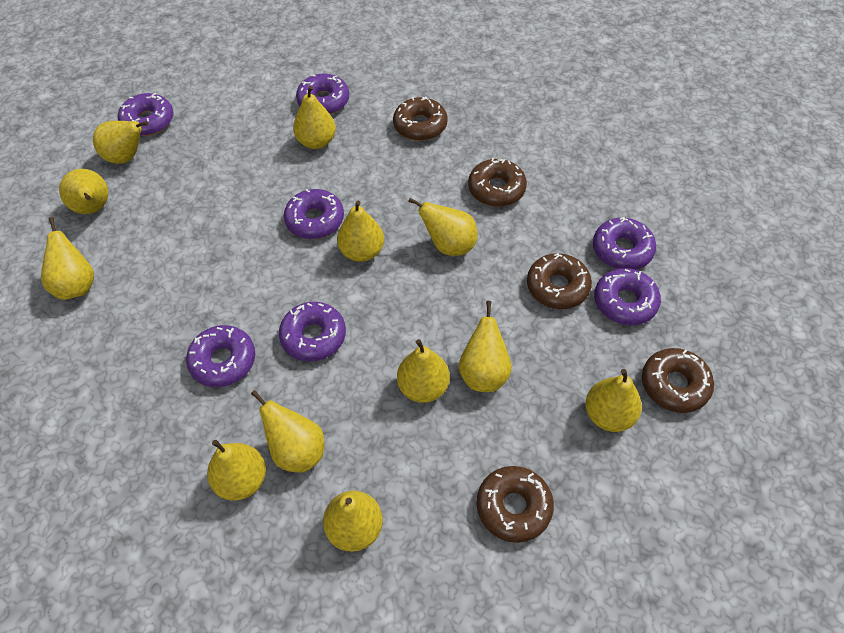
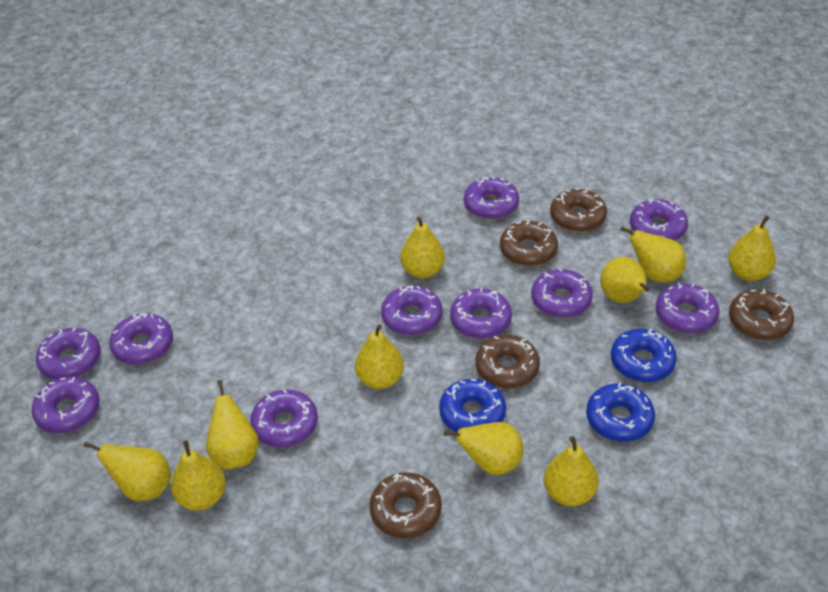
blue donut: 0 -> 3
purple donut: 7 -> 10
yellow pear: 12 -> 10

